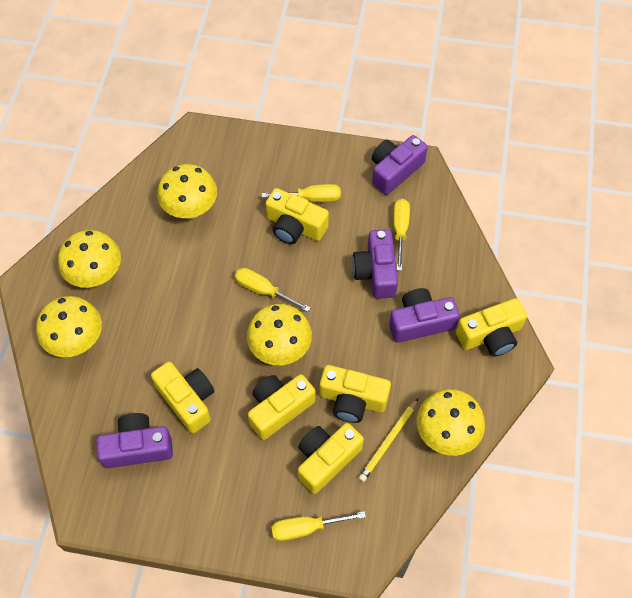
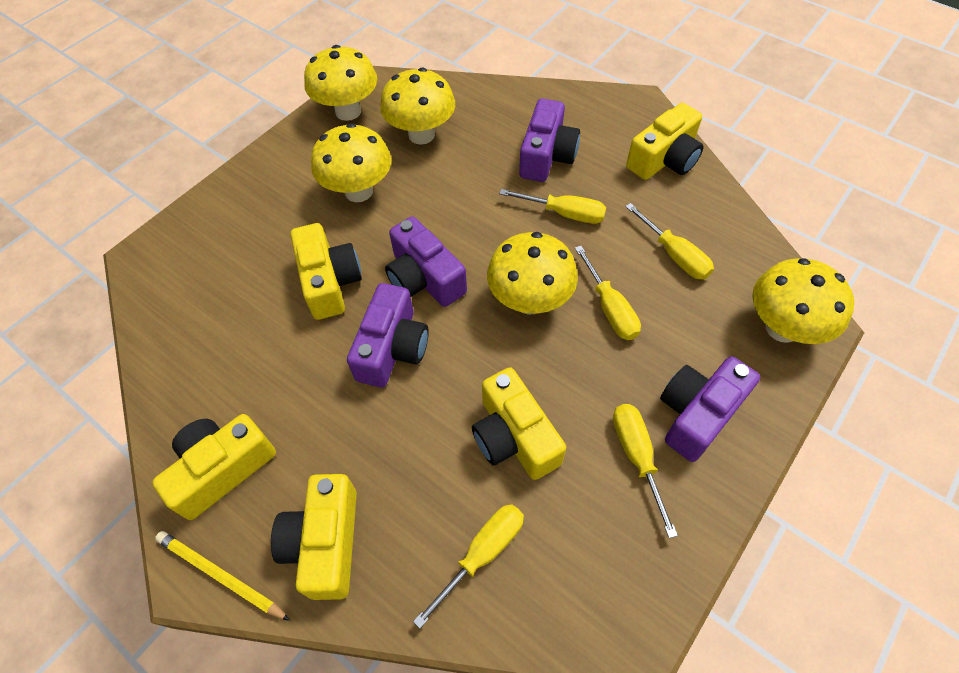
yellow camera: 6 -> 5
yellow screwdriver: 4 -> 5

